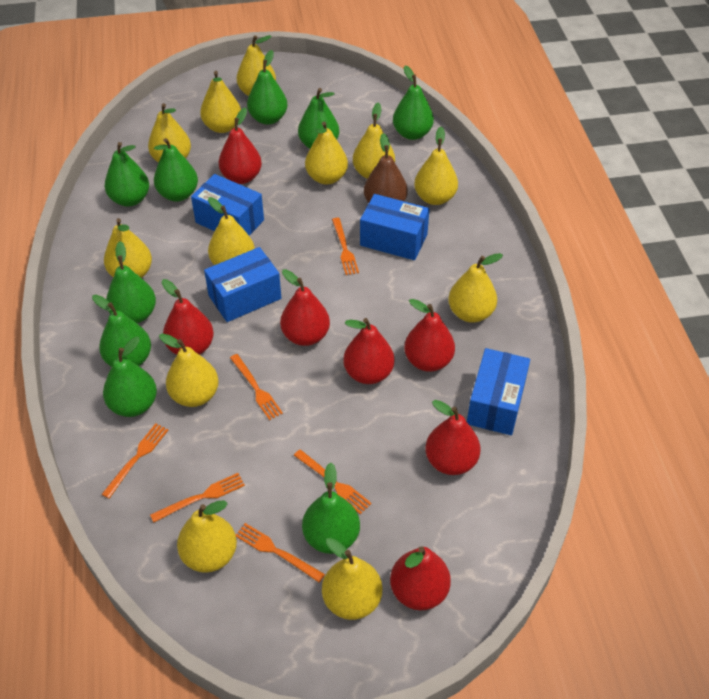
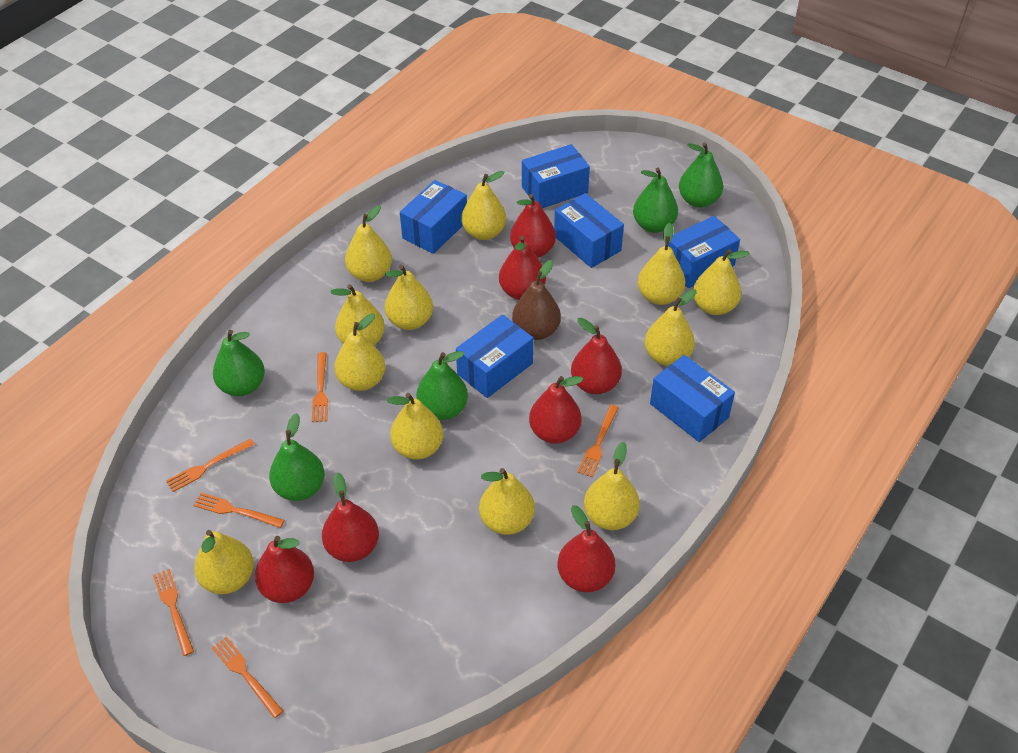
blue box: 4 -> 6
green pear: 9 -> 5

